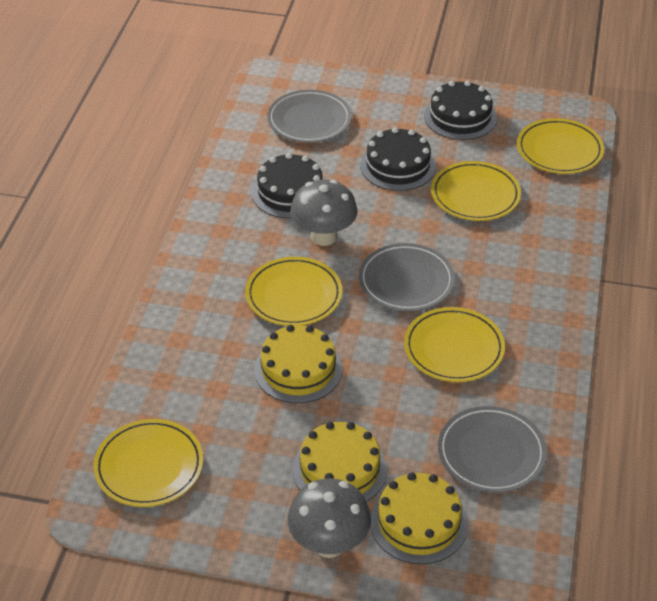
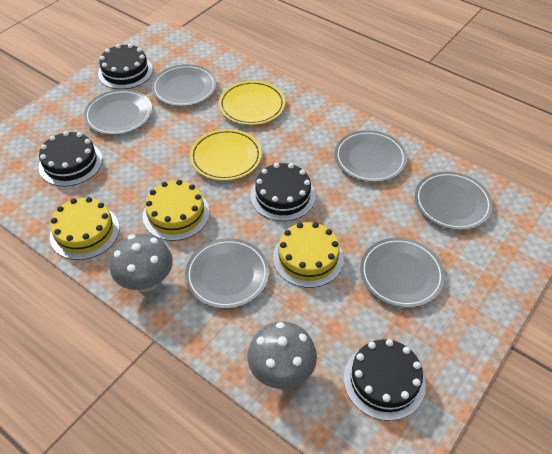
black cake: 3 -> 4
grey plate: 3 -> 6
yellow plate: 5 -> 2

